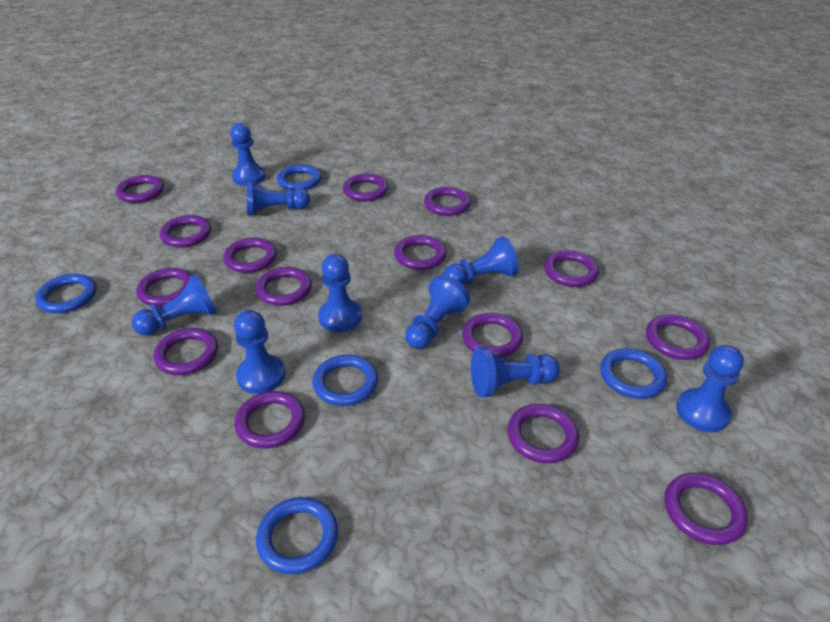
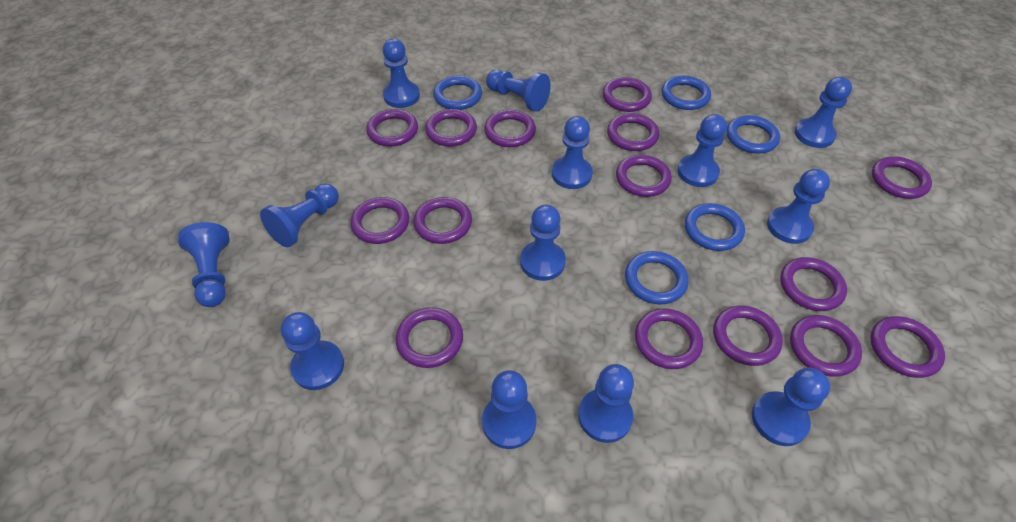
blue pawn: 9 -> 13

